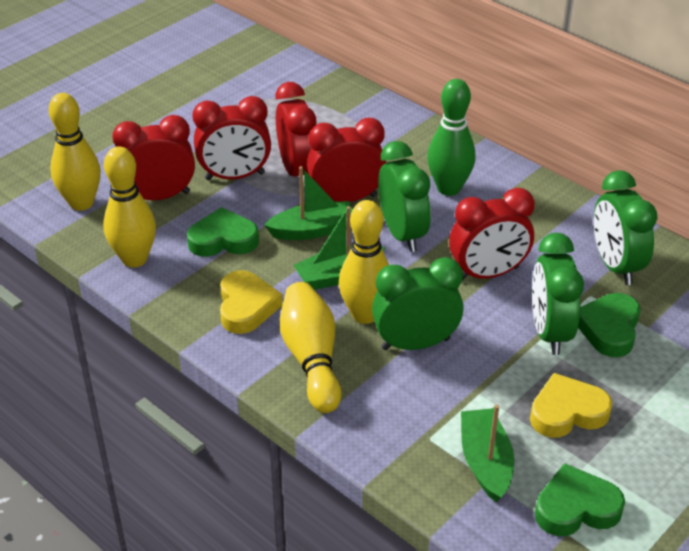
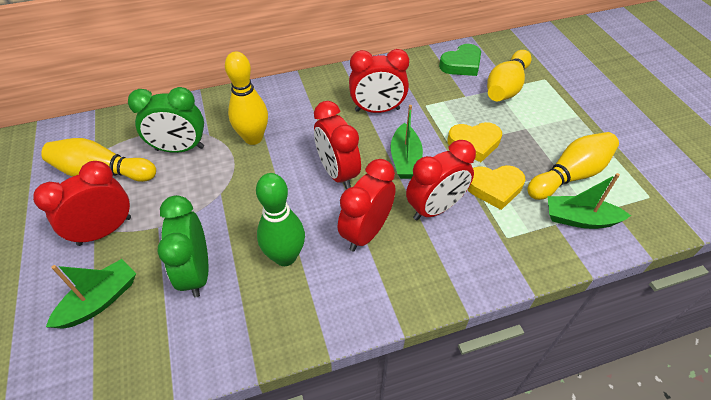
green clock: 4 -> 2
green heart: 3 -> 1

